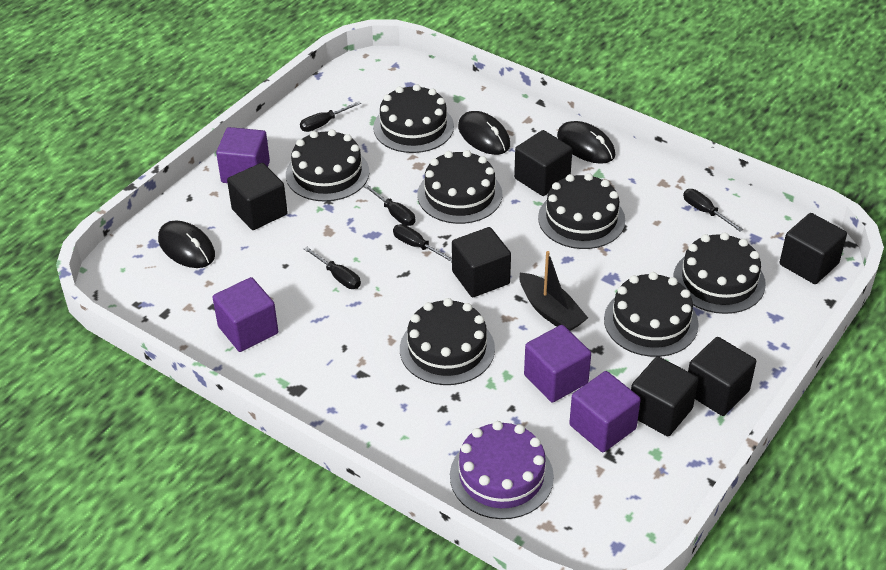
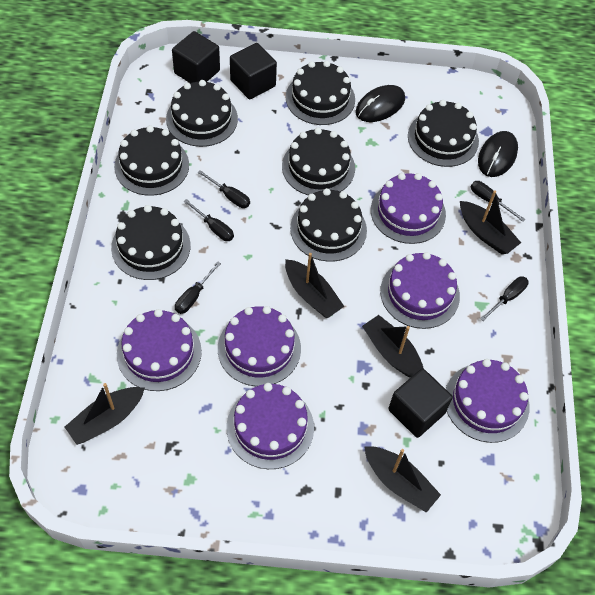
black boat: 1 -> 5
black cube: 6 -> 3
black mouse: 3 -> 2
purple cake: 1 -> 6
purple cube: 4 -> 0

